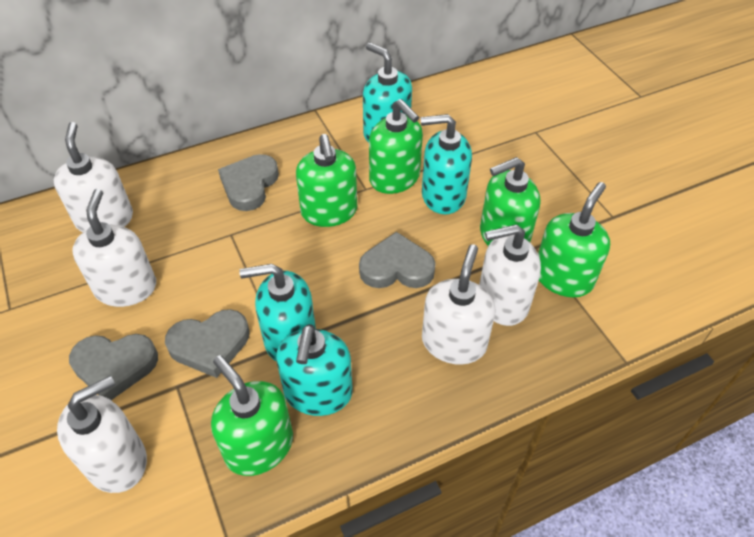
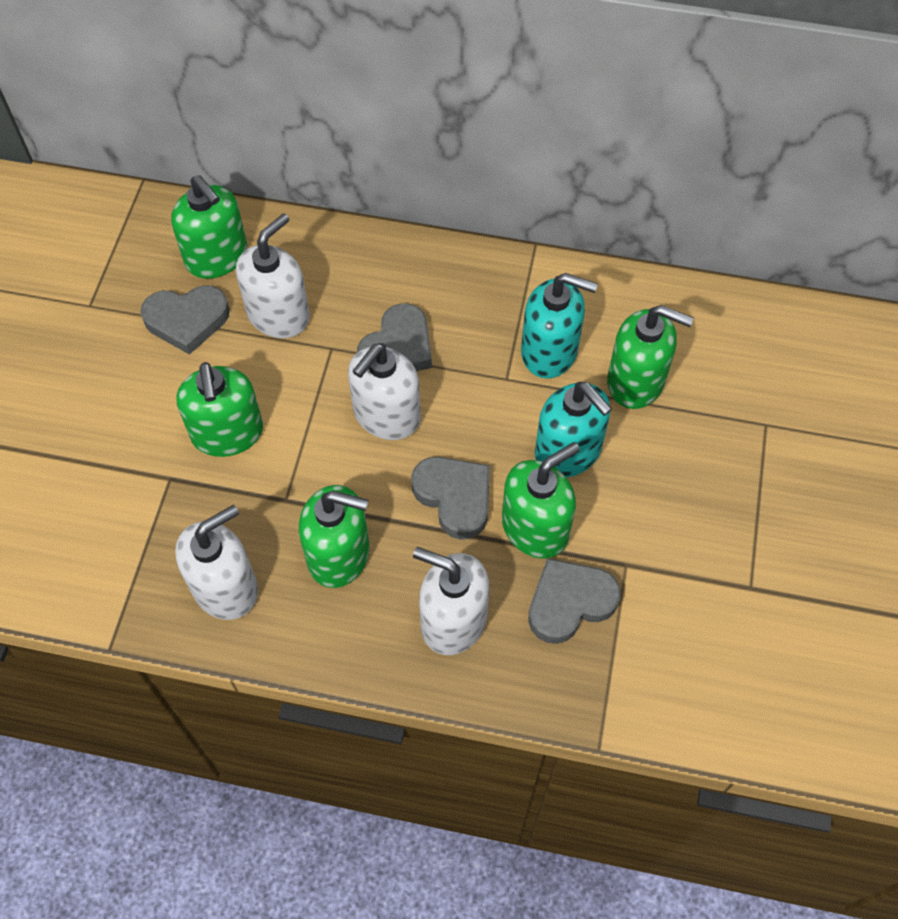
turquoise soap dispenser: 4 -> 2
white soap dispenser: 5 -> 4

